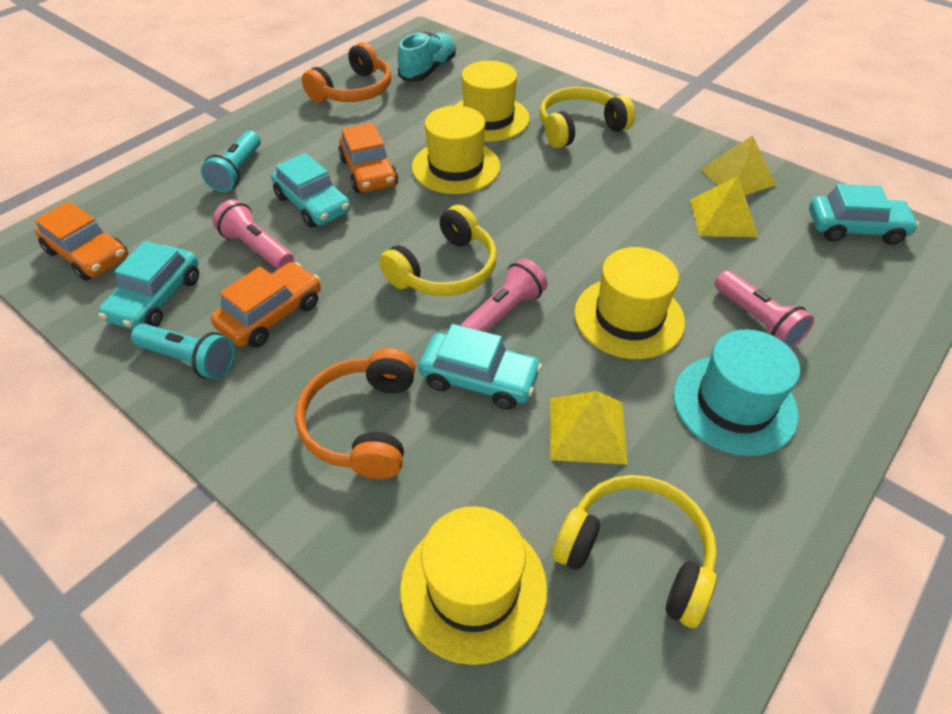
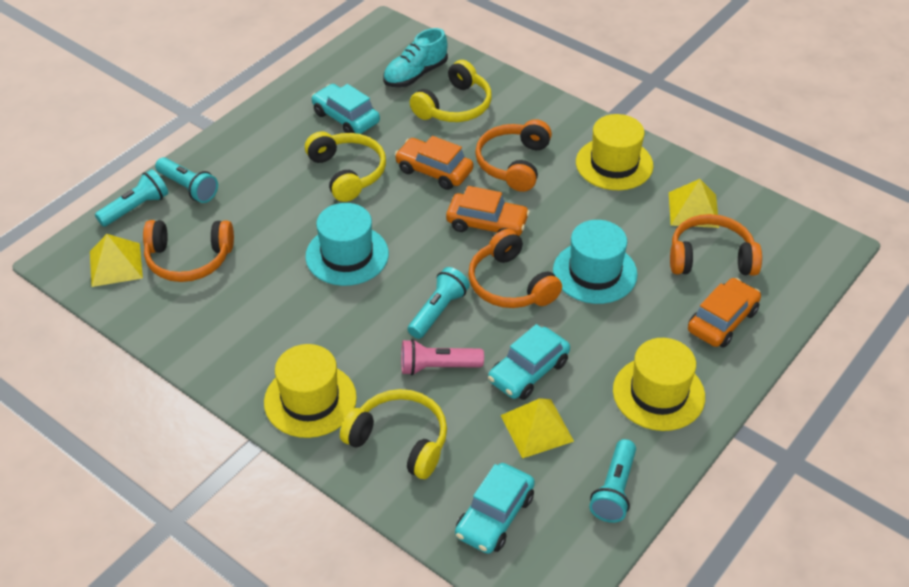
orange headphones: 2 -> 4
pink flashlight: 3 -> 1
turquoise car: 4 -> 3
turquoise flashlight: 2 -> 4
turquoise hat: 1 -> 2
yellow hat: 4 -> 3

